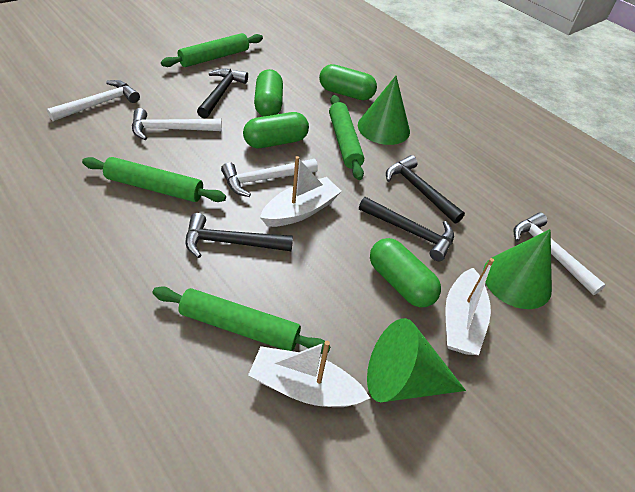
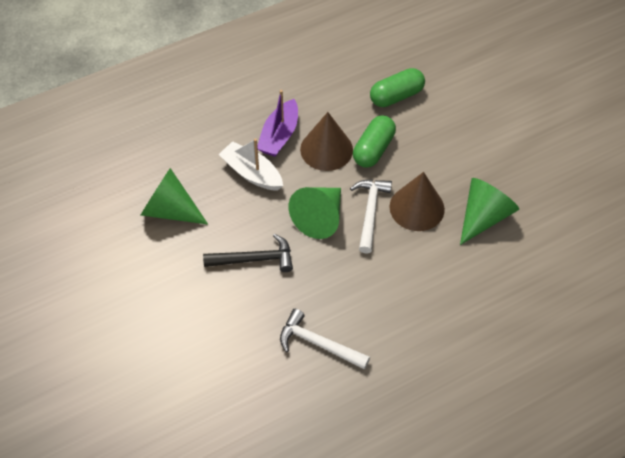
black hammer: 4 -> 1
brown cone: 0 -> 2
green capsule: 4 -> 2
green rolling pin: 4 -> 0
purple boat: 0 -> 1
white boat: 3 -> 1
white hammer: 4 -> 2

